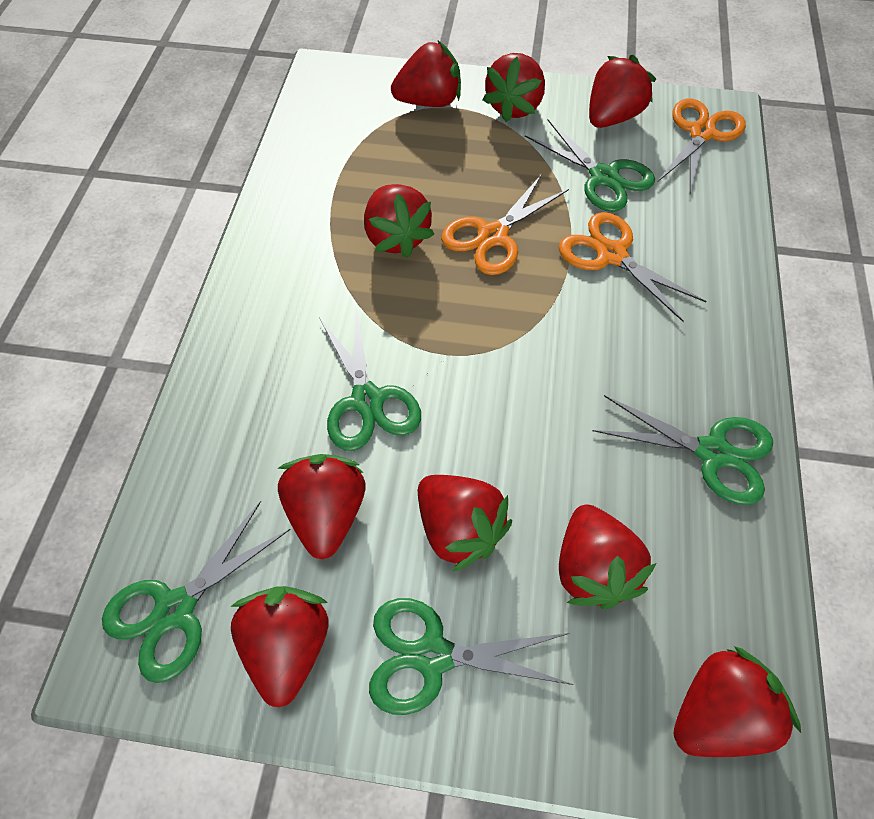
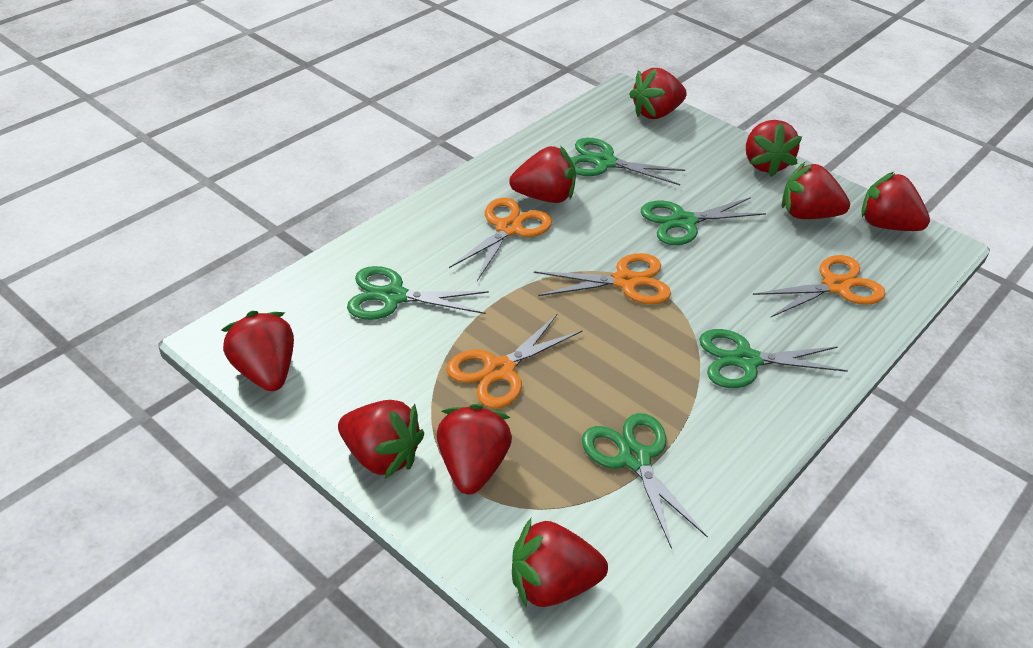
orange scissors: 3 -> 4

